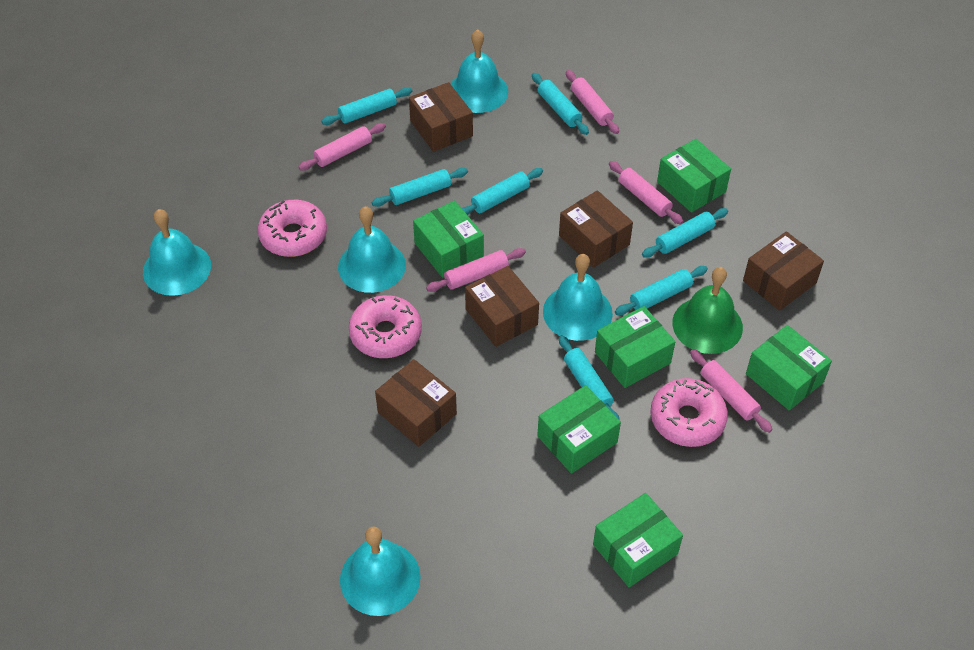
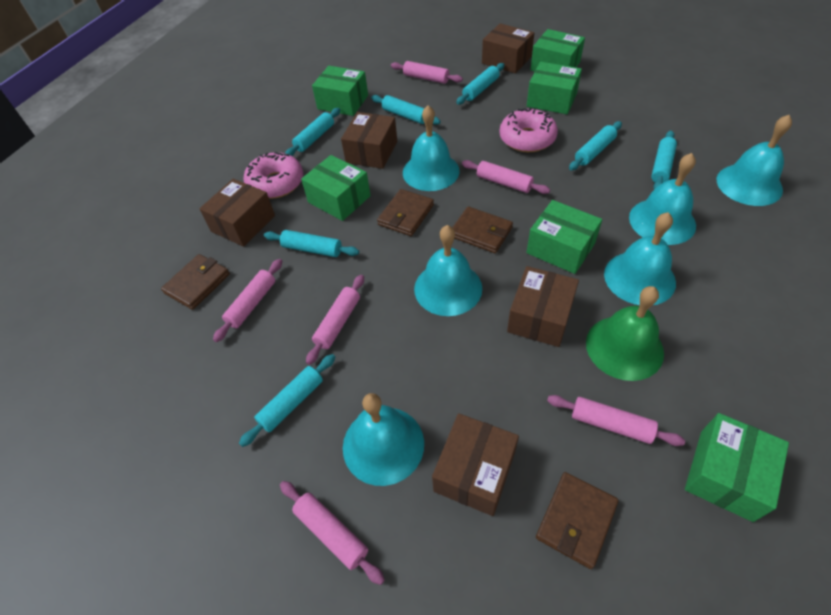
brown wallet: 0 -> 4
pink donut: 3 -> 2
pink rolling pin: 5 -> 6
turquoise bell: 5 -> 6

